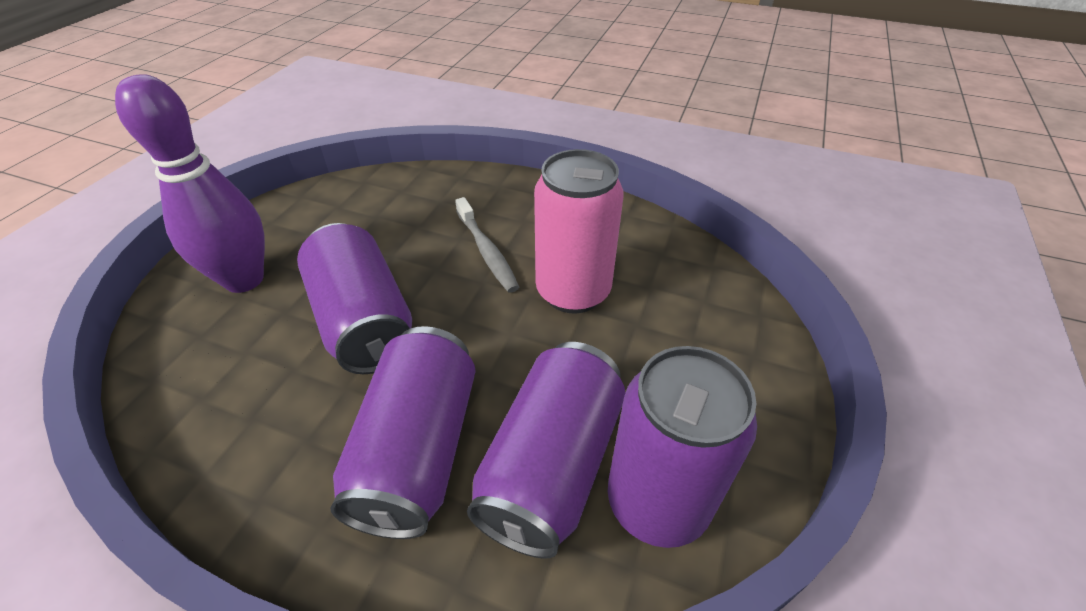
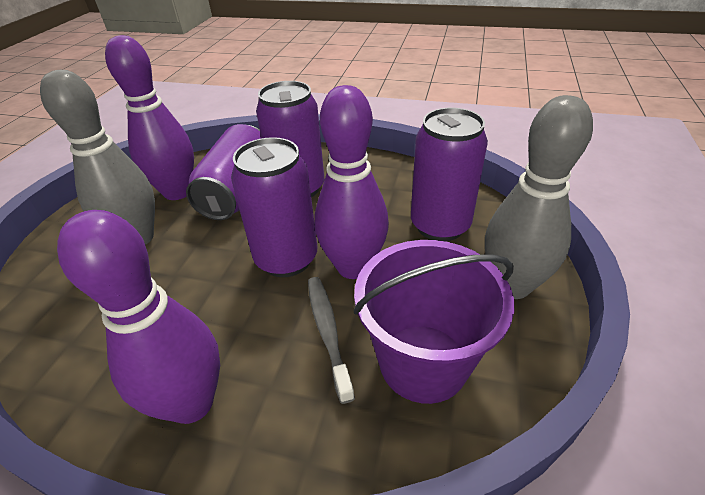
grey bowling pin: 0 -> 2
pink can: 1 -> 0
purple bowling pin: 1 -> 3
purple bucket: 0 -> 1

